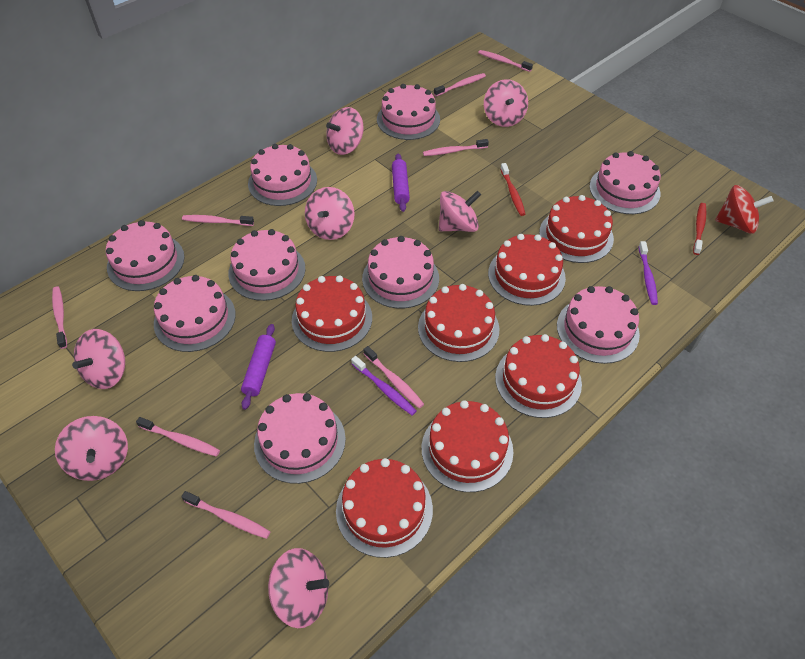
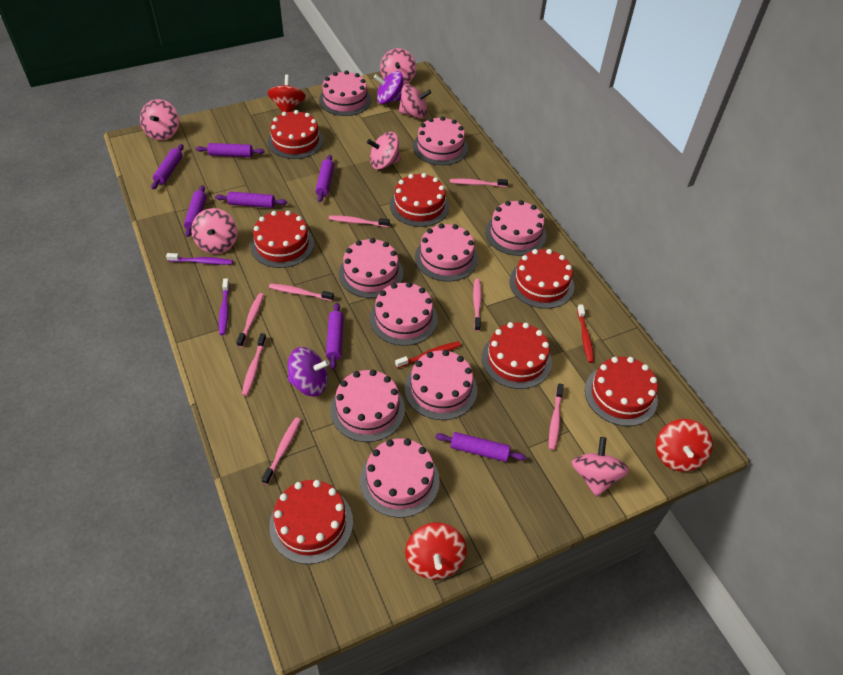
pink spinning top: 7 -> 6
purple rolling pin: 2 -> 7
purple spinning top: 0 -> 2
red spinning top: 1 -> 3

